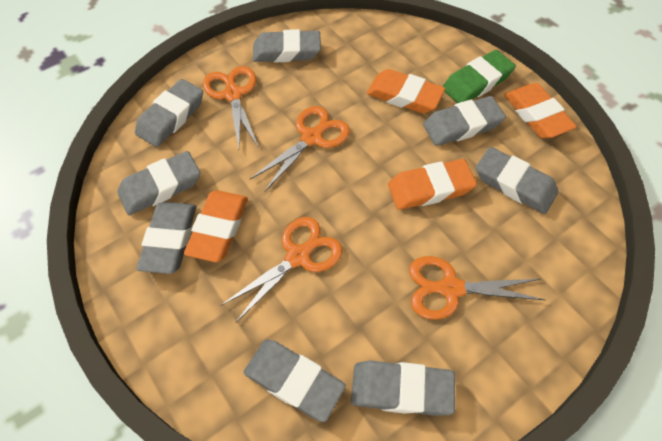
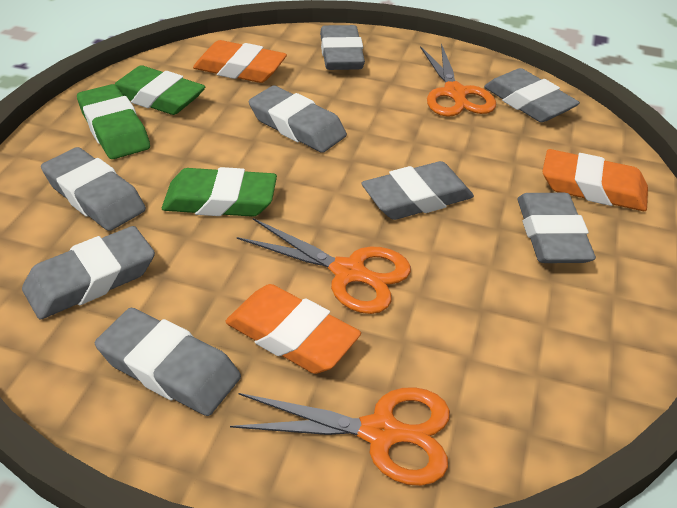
green eraser: 1 -> 3
orange eraser: 4 -> 3
orange scissors: 4 -> 3

